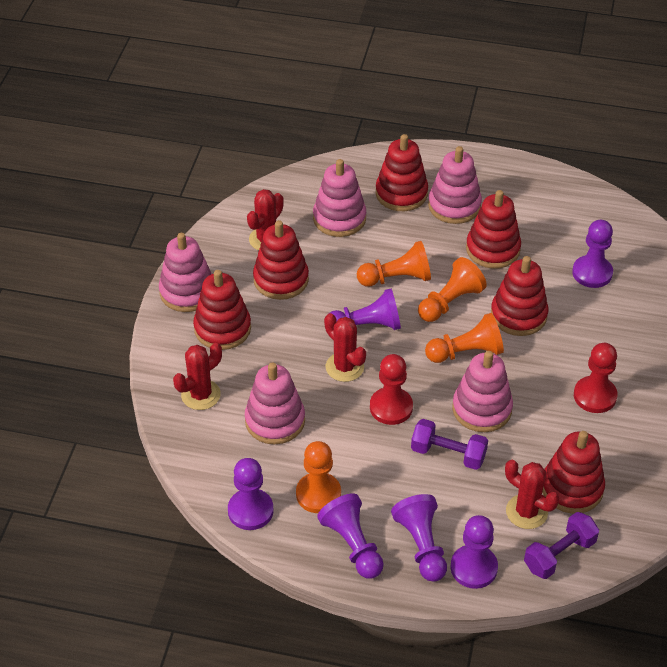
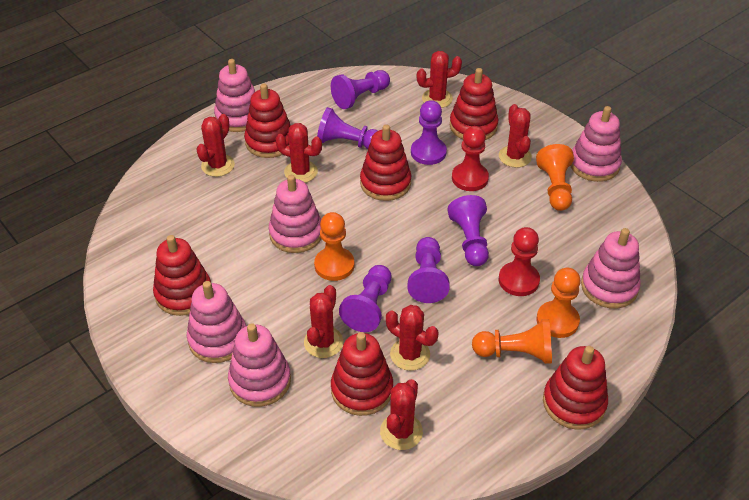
pink stacking toy: 5 -> 6
purple dumbbell: 2 -> 0
red cactus: 4 -> 7

